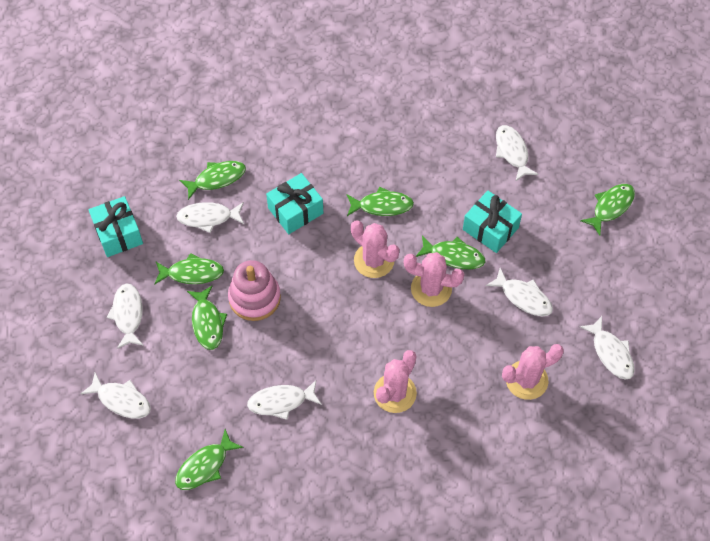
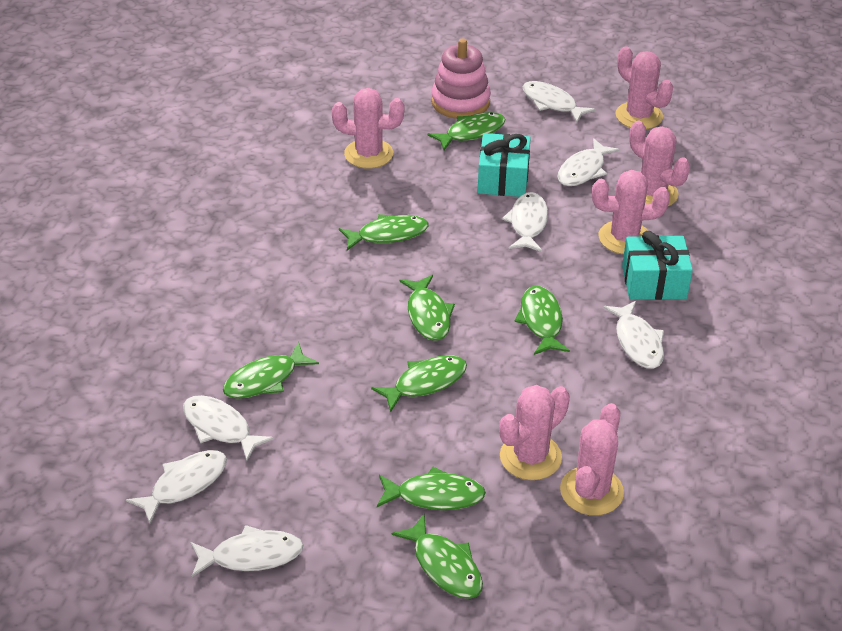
green fish: 7 -> 8
pink cactus: 4 -> 6
turquoise gift: 3 -> 2

